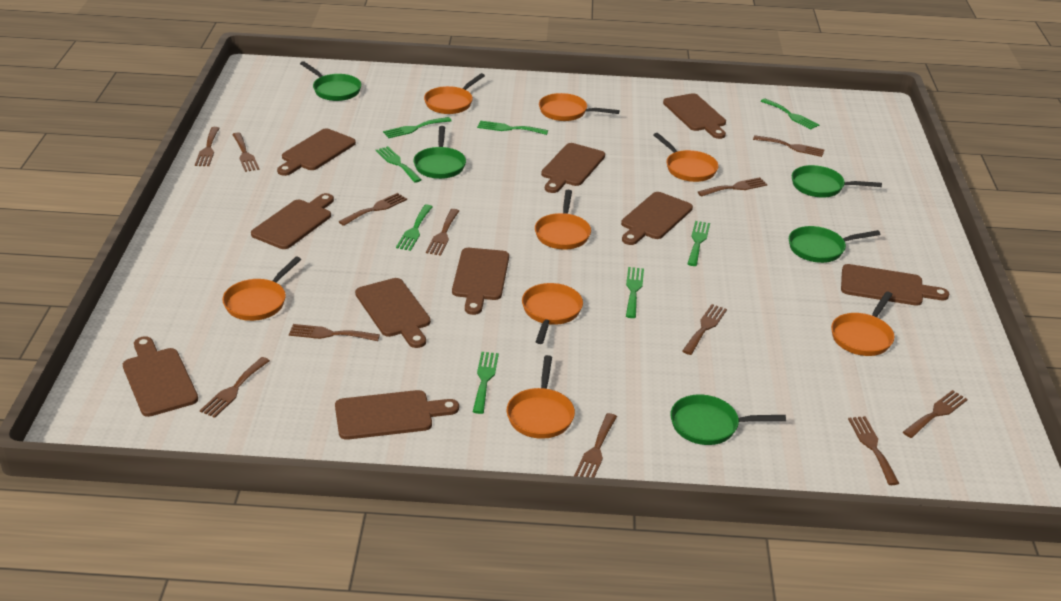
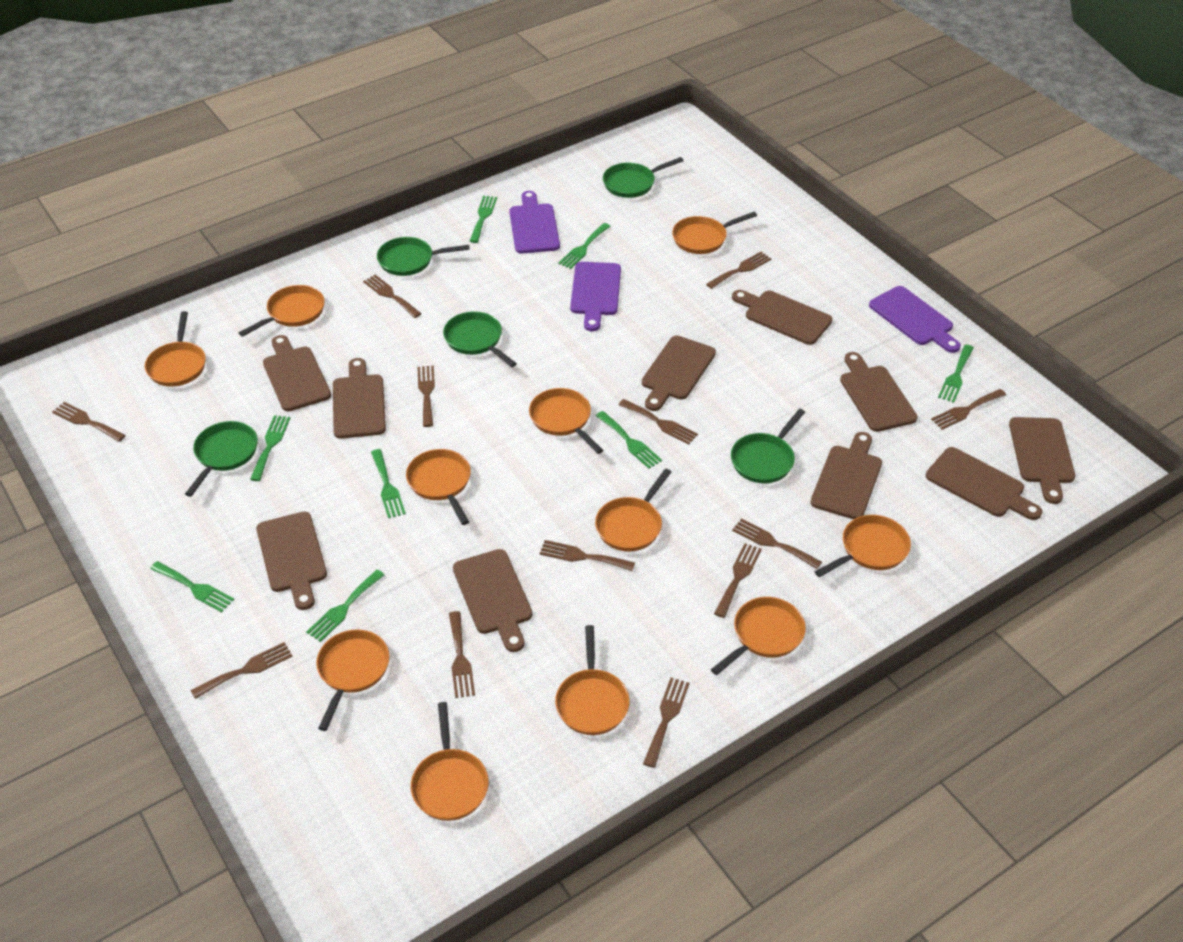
orange pan: 8 -> 11
purple cutting board: 0 -> 3

